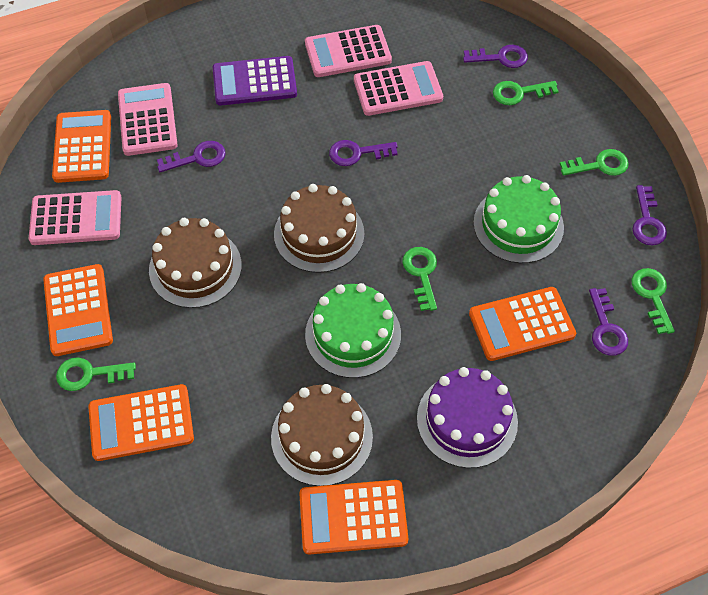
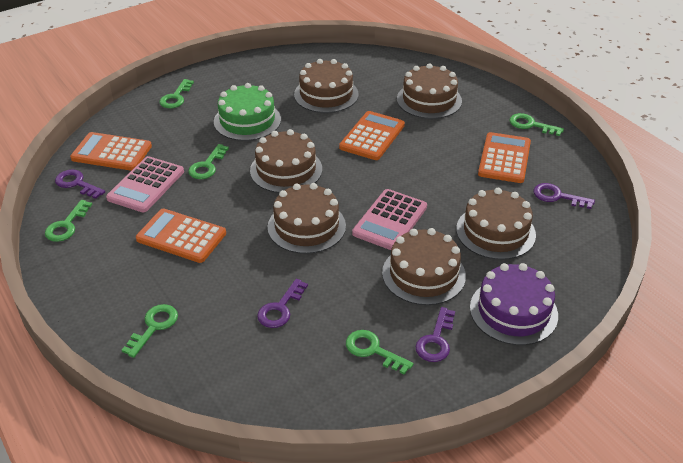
brown cake: 3 -> 6
green cake: 2 -> 1
green key: 5 -> 6
orange calculator: 5 -> 4
pink calculator: 4 -> 2
purple calculator: 1 -> 0
purple key: 5 -> 4

